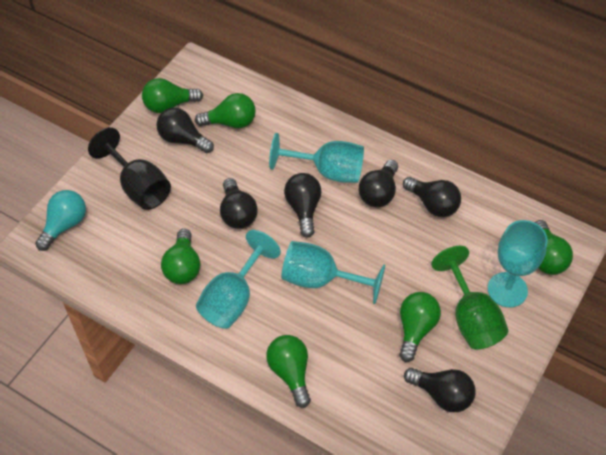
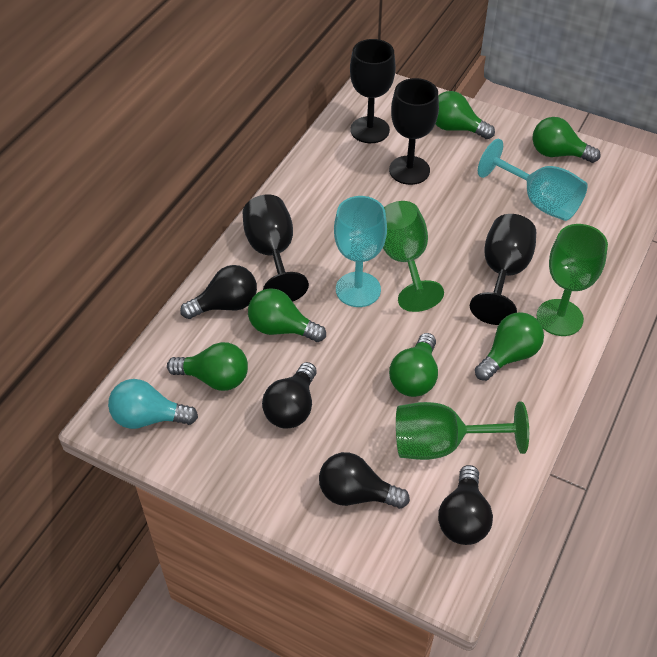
black goblet: 1 -> 4
black light bulb: 6 -> 4
green goblet: 1 -> 3
turquoise goblet: 4 -> 2

